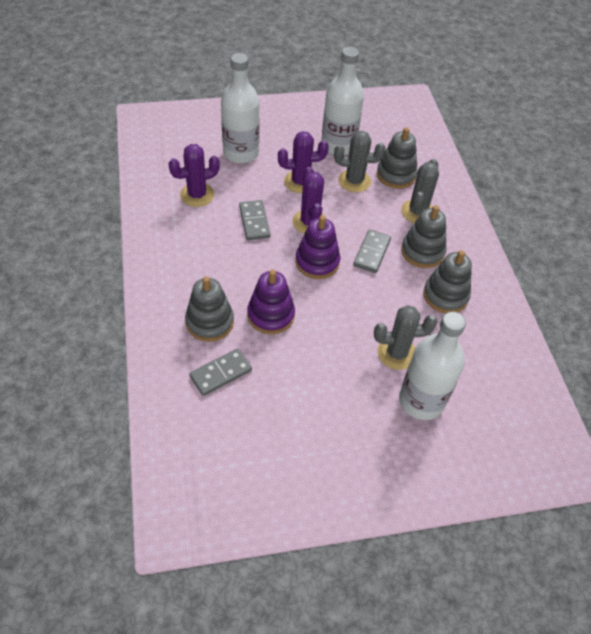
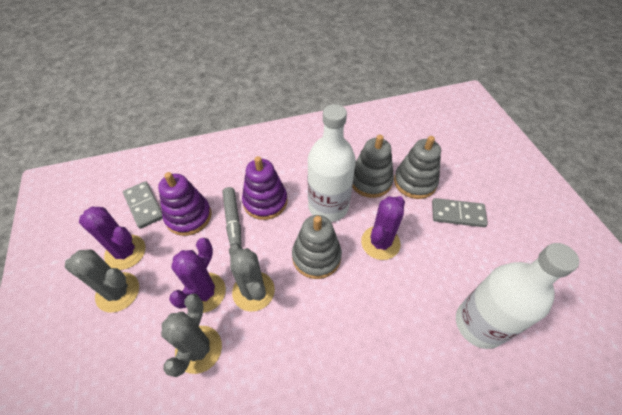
grey domino: 3 -> 2
grey marker: 0 -> 1
grey stacking toy: 4 -> 3
white bottle: 3 -> 2

